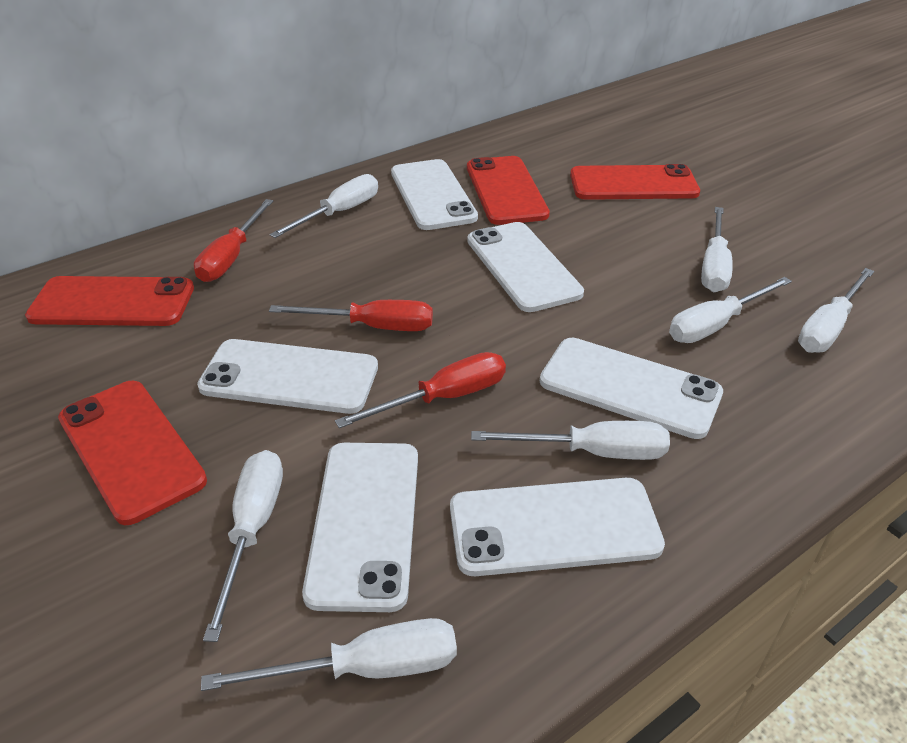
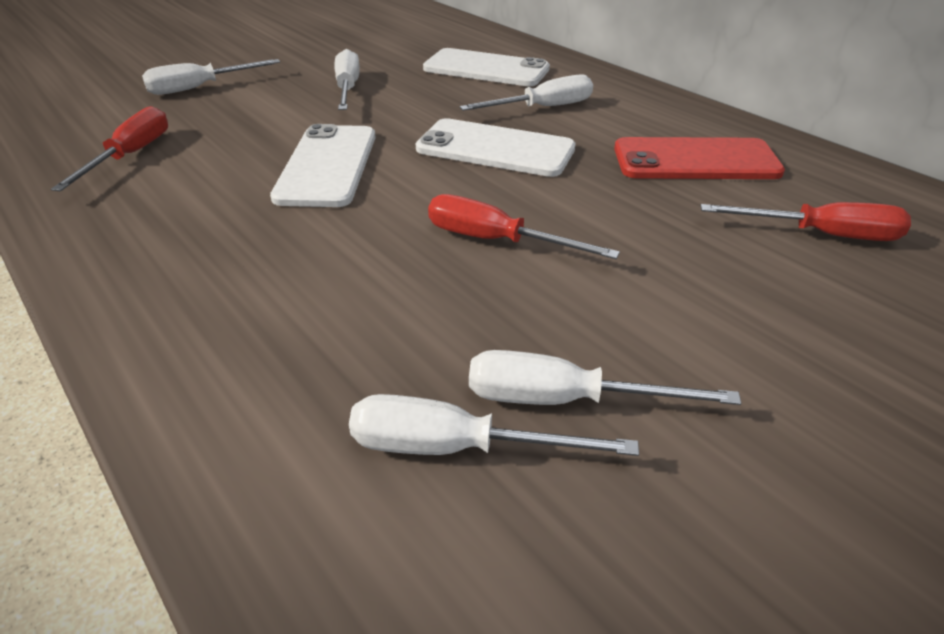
red phone: 4 -> 1
white phone: 6 -> 3
white screwdriver: 7 -> 5

